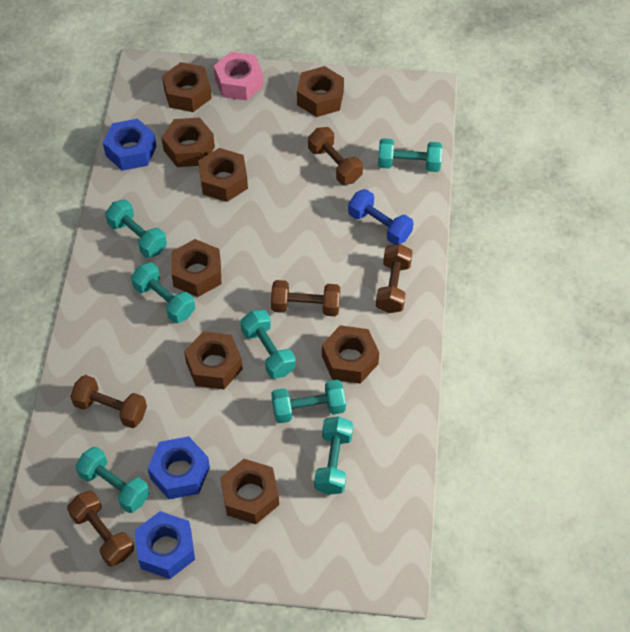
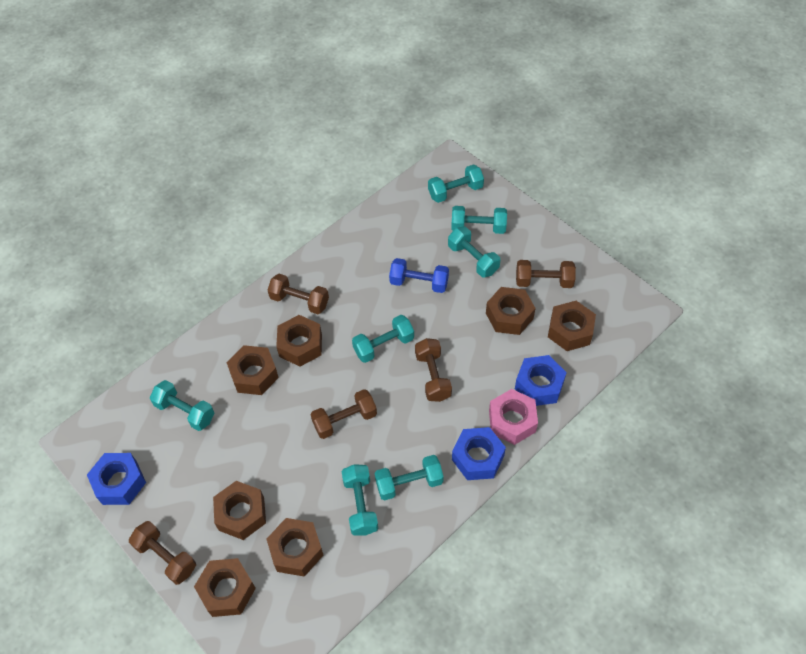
brown nut: 8 -> 7

